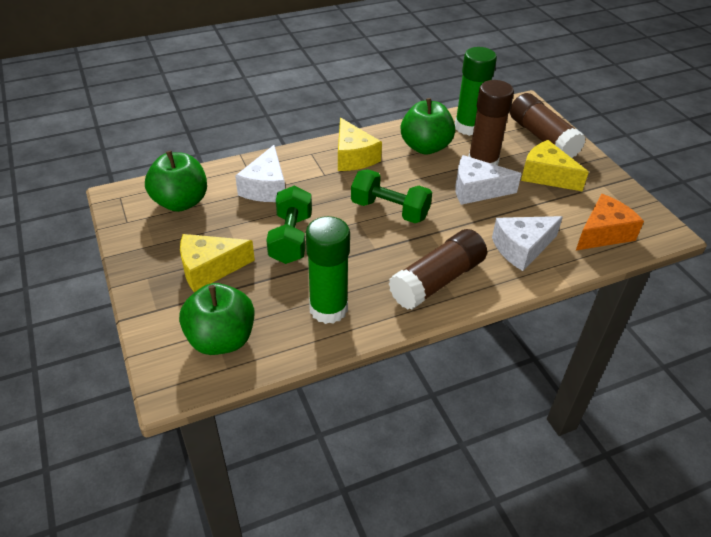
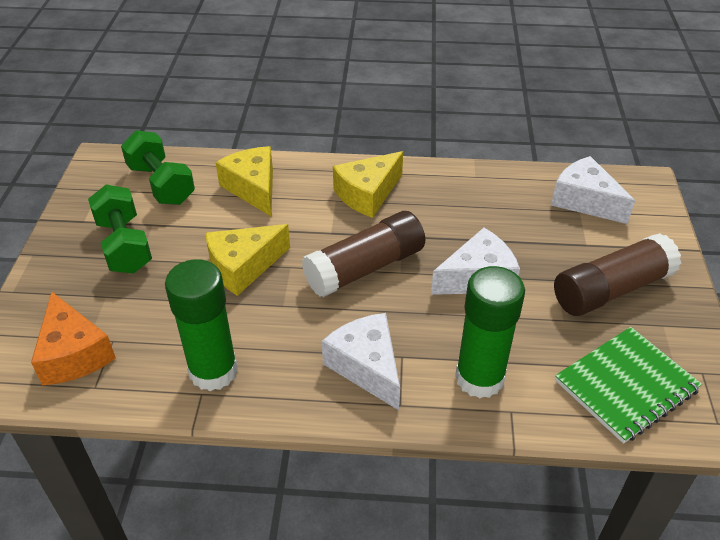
brown glue stick: 3 -> 2
green apple: 3 -> 0
green notebook: 0 -> 1

